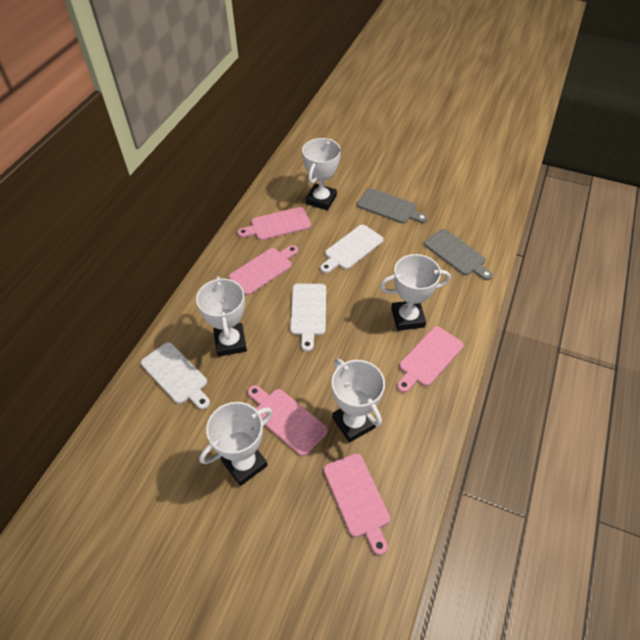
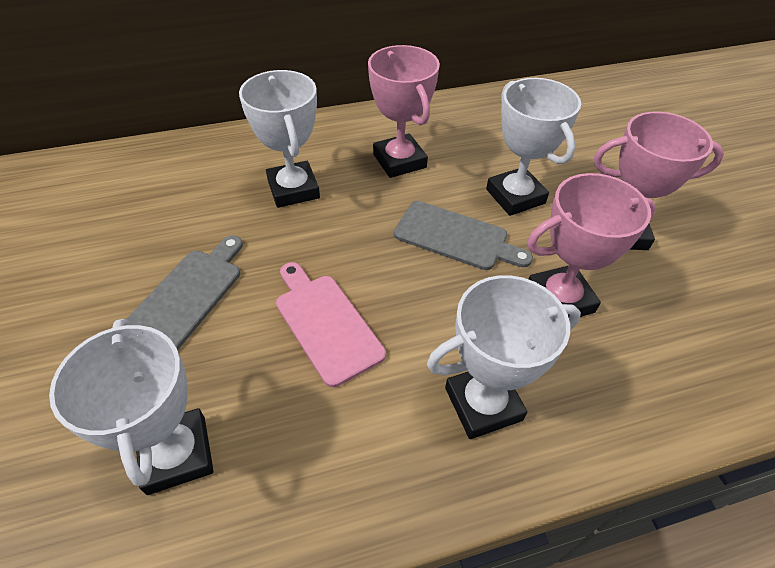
pink cutting board: 5 -> 1
pink trophy: 0 -> 3
white cutting board: 3 -> 0
white trophy: 5 -> 4

